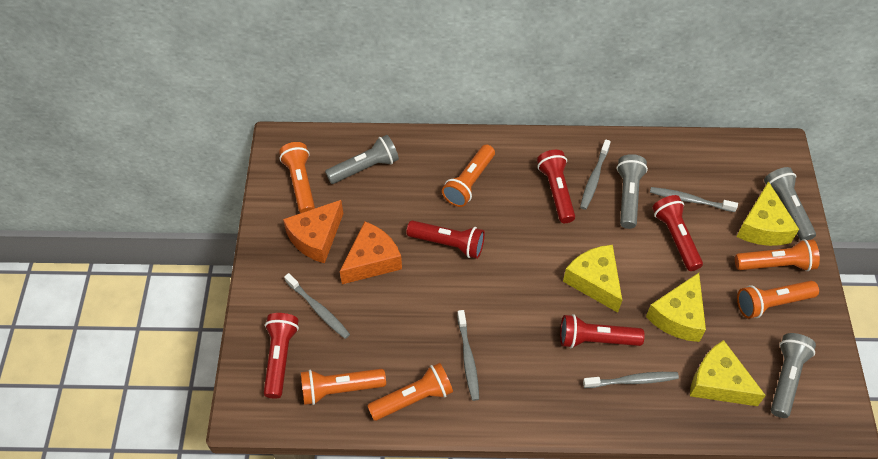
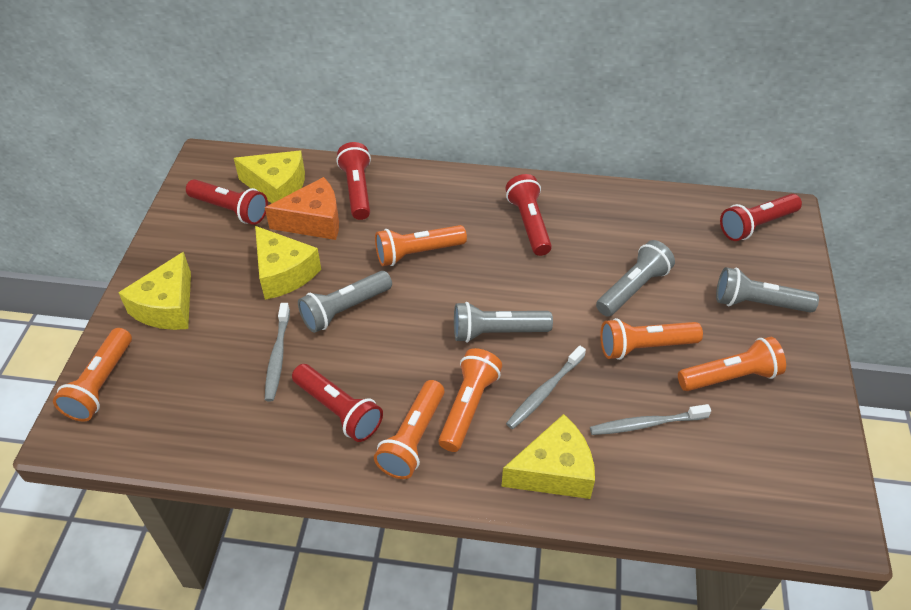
grey toothbrush: 5 -> 3
orange cheese: 2 -> 1

